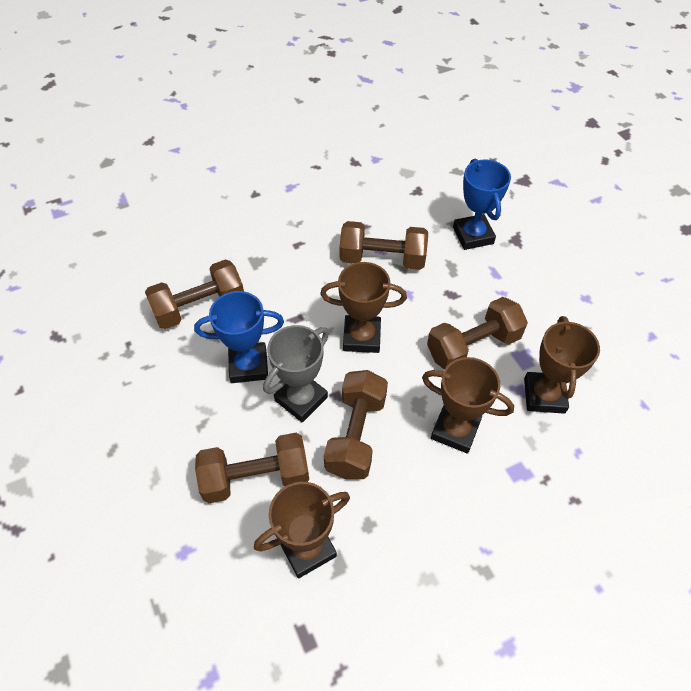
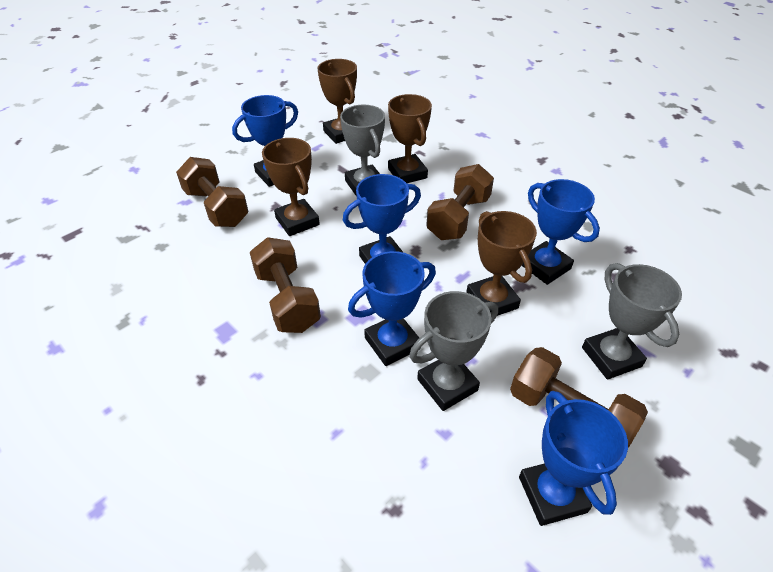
blue trophy: 2 -> 5
brown dumbbell: 5 -> 4
grey trophy: 1 -> 3

